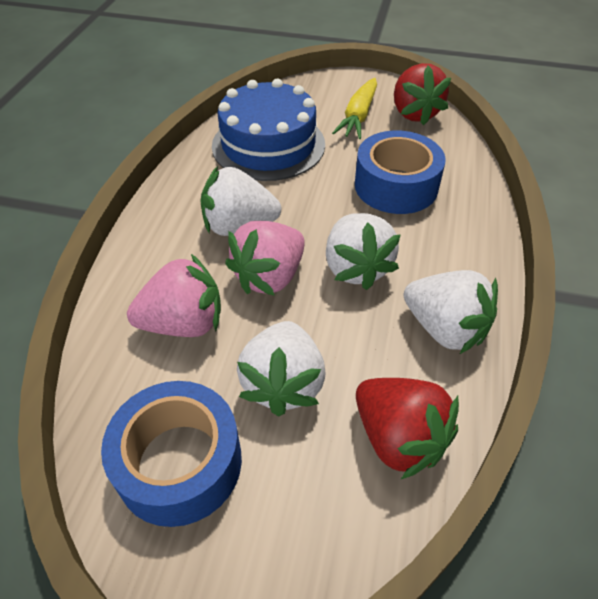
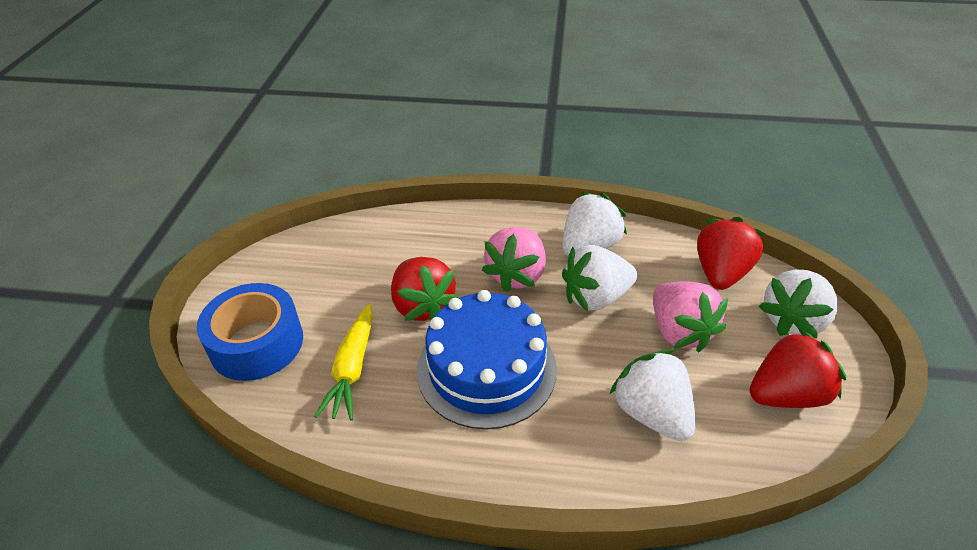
blue tape: 2 -> 1
red strawberry: 2 -> 3

